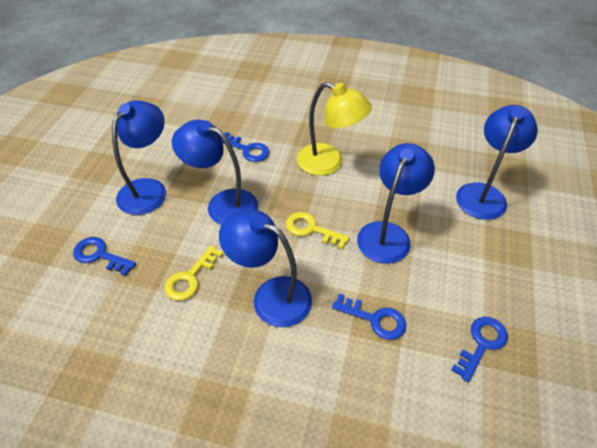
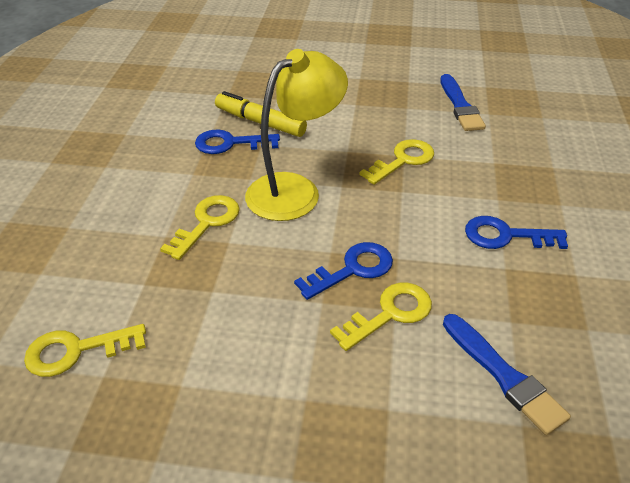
blue brush: 0 -> 2
blue key: 4 -> 3
blue lamp: 5 -> 0
yellow key: 2 -> 4
yellow marker: 0 -> 1

